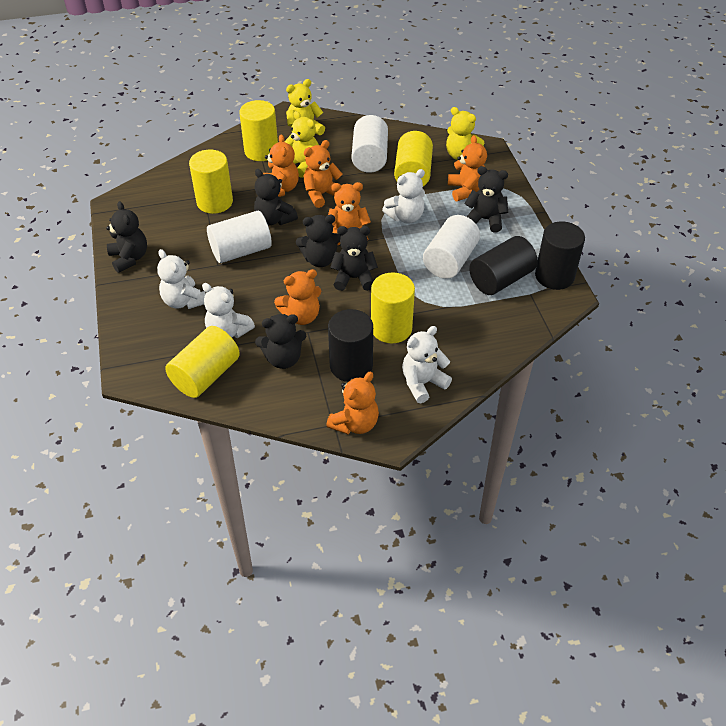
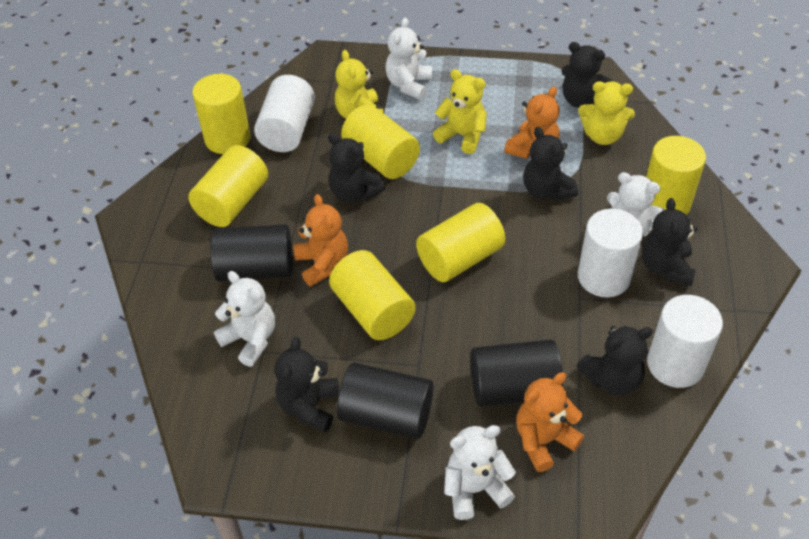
orange teddy bear: 6 -> 3
yellow cylinder: 5 -> 6

